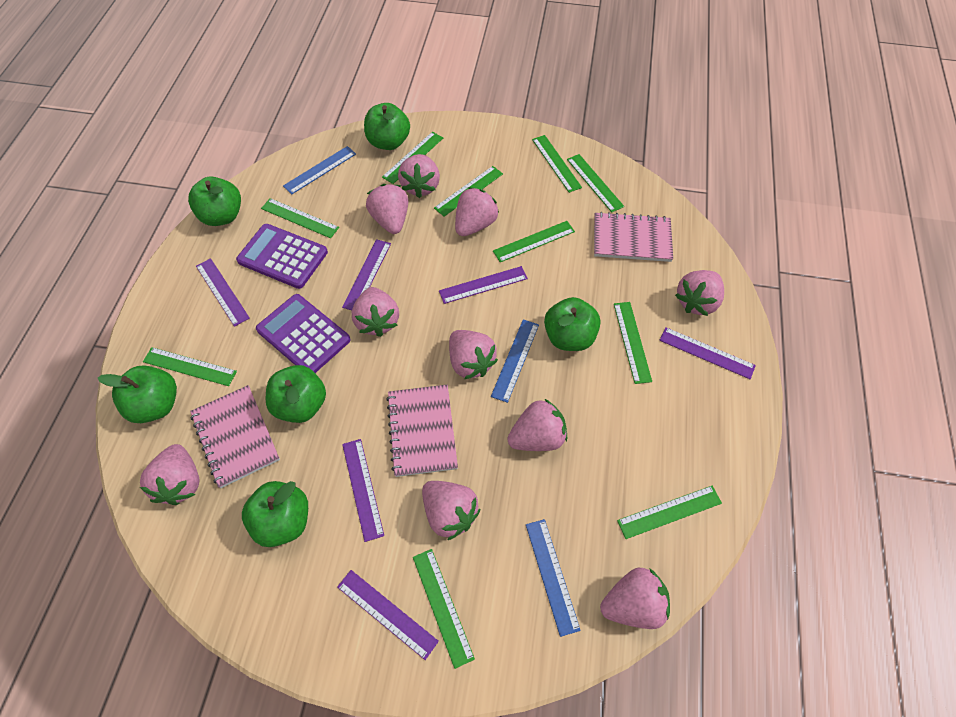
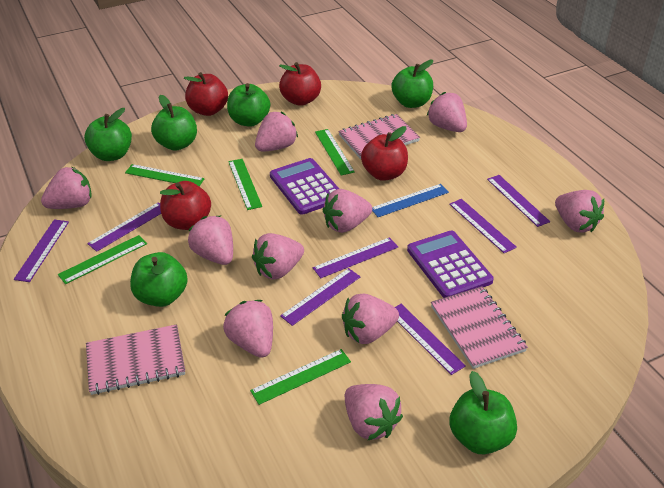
blue ruler: 3 -> 1
green ruler: 10 -> 5
purple ruler: 6 -> 7
red apple: 0 -> 4

